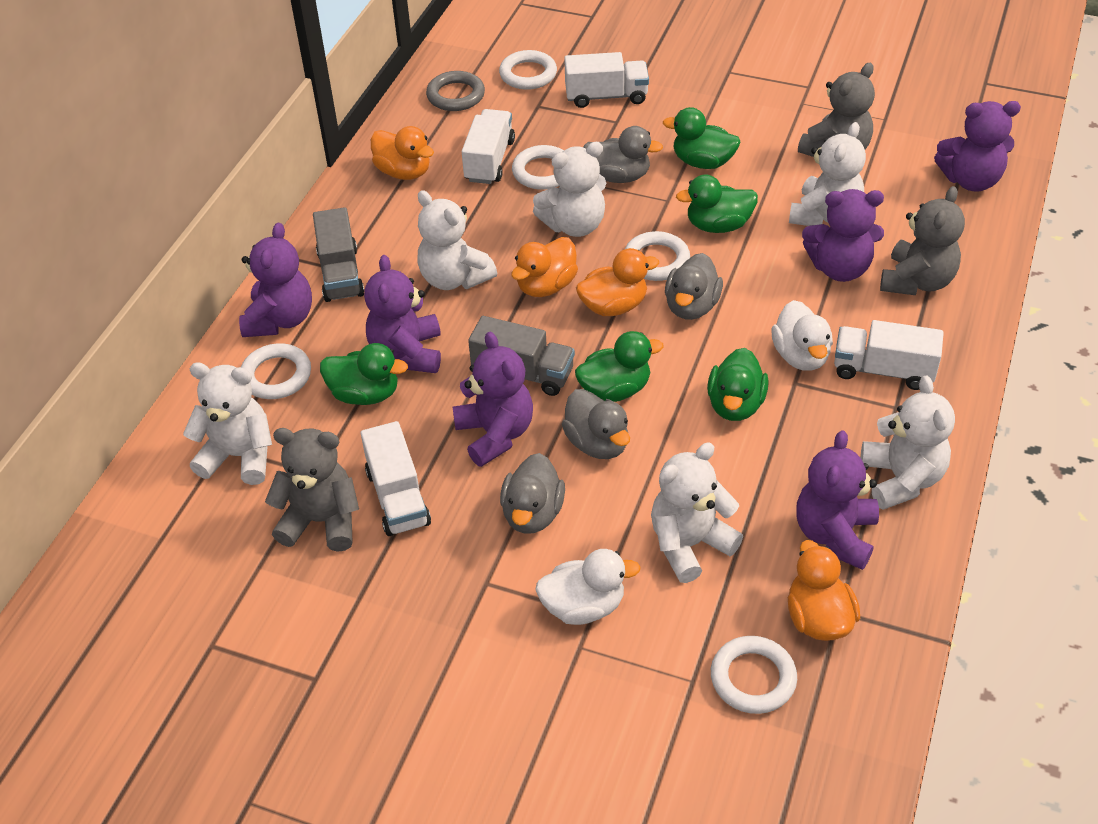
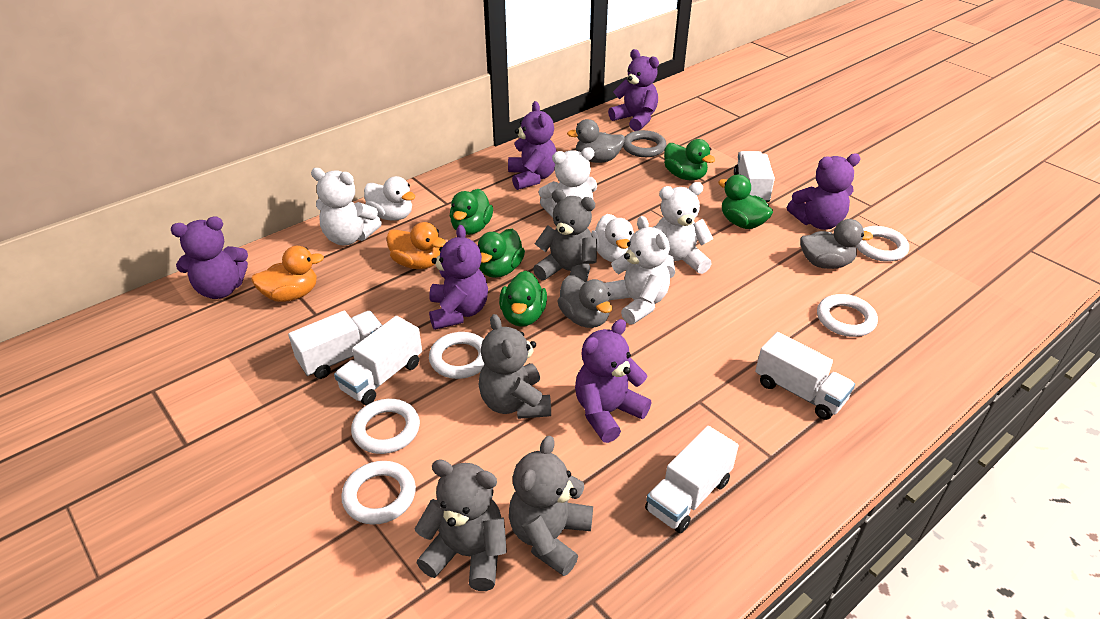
grey duck: 4 -> 3
grey teddy bear: 3 -> 4
grey truck: 2 -> 0
orange duck: 4 -> 2
white teddy bear: 6 -> 4
white truck: 4 -> 5

